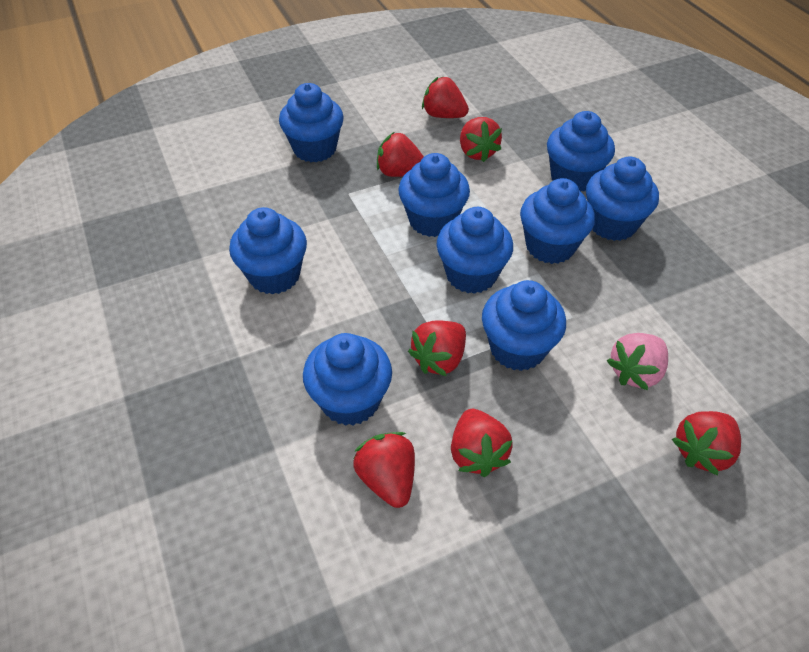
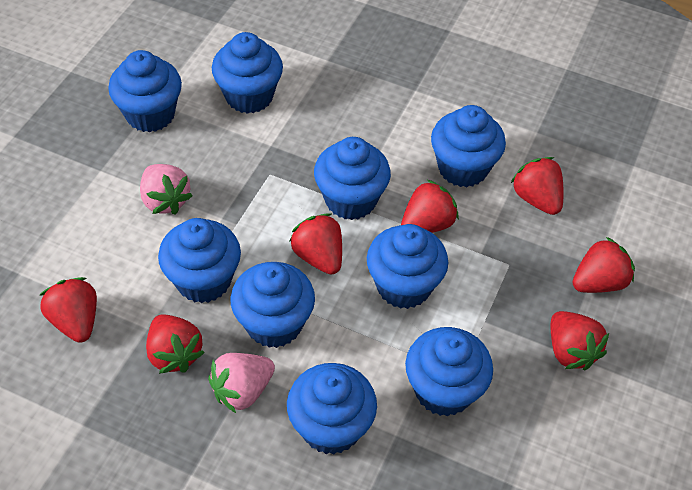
pink strawberry: 1 -> 2

